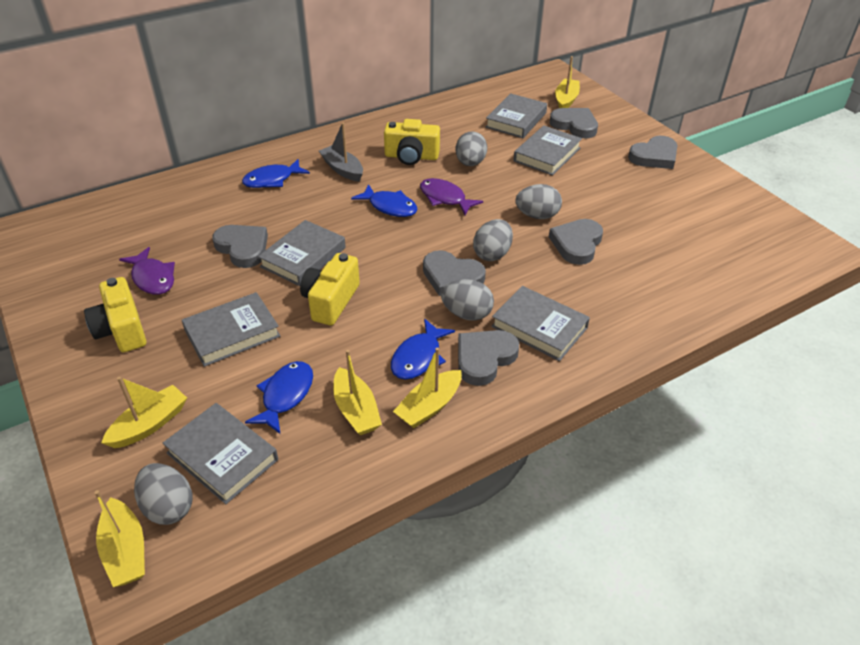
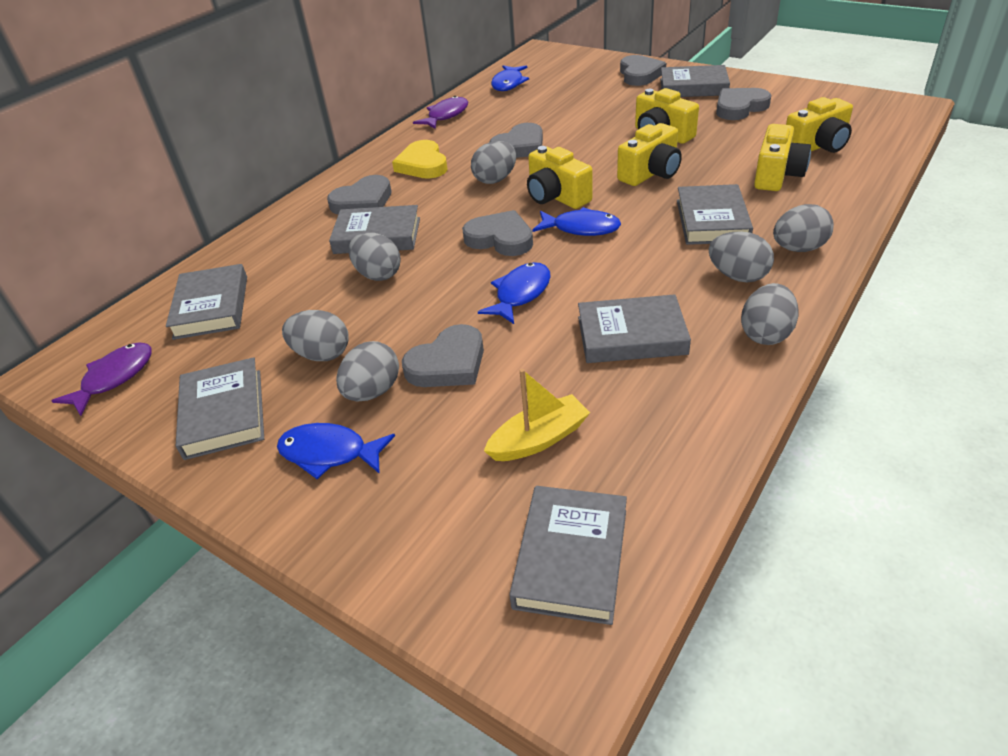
grey boat: 1 -> 0
grey book: 6 -> 7
grey egg: 5 -> 7
yellow boat: 5 -> 1
yellow camera: 3 -> 5
yellow heart: 0 -> 1

